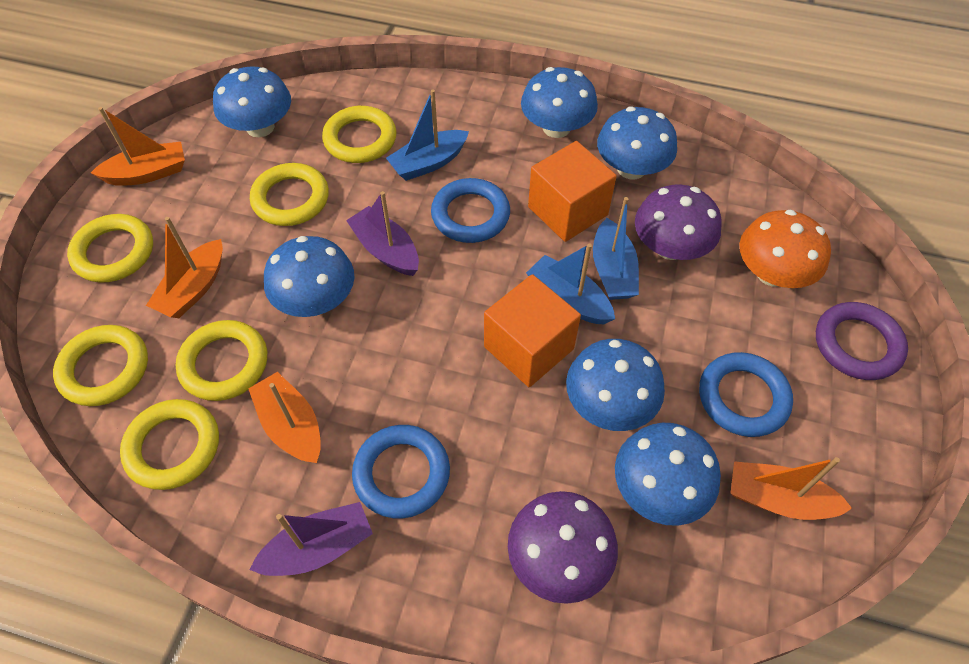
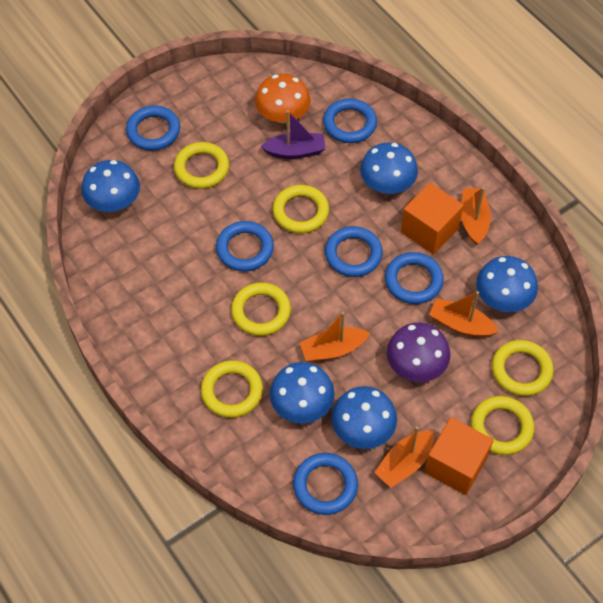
blue boat: 3 -> 0
blue mushroom: 6 -> 5
blue ring: 3 -> 6
purple boat: 2 -> 1
purple mushroom: 2 -> 1
purple ring: 1 -> 0

